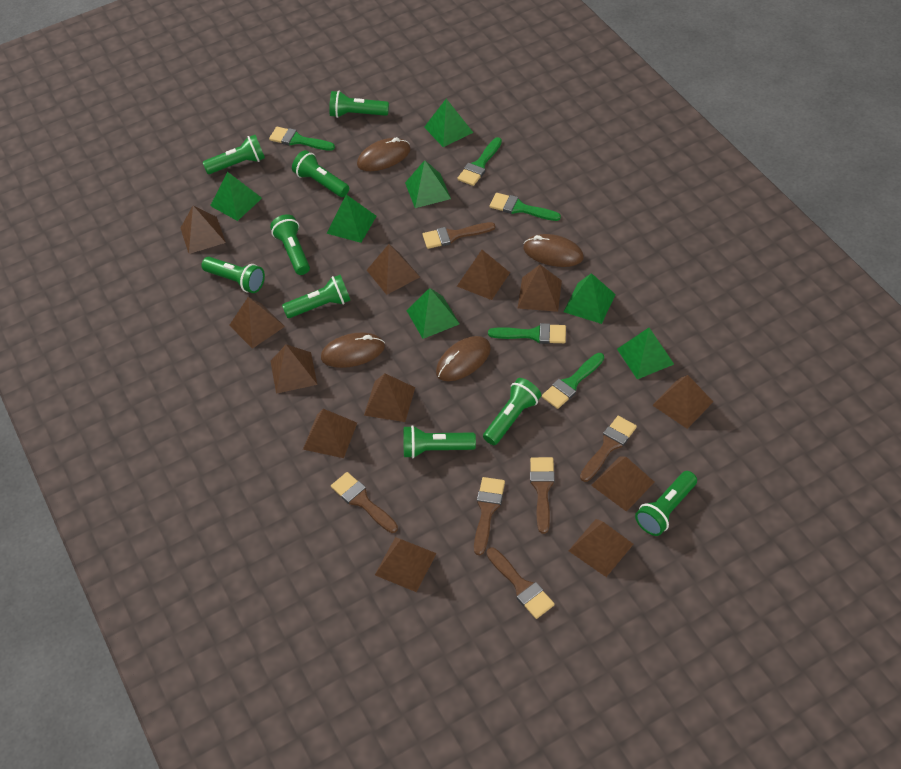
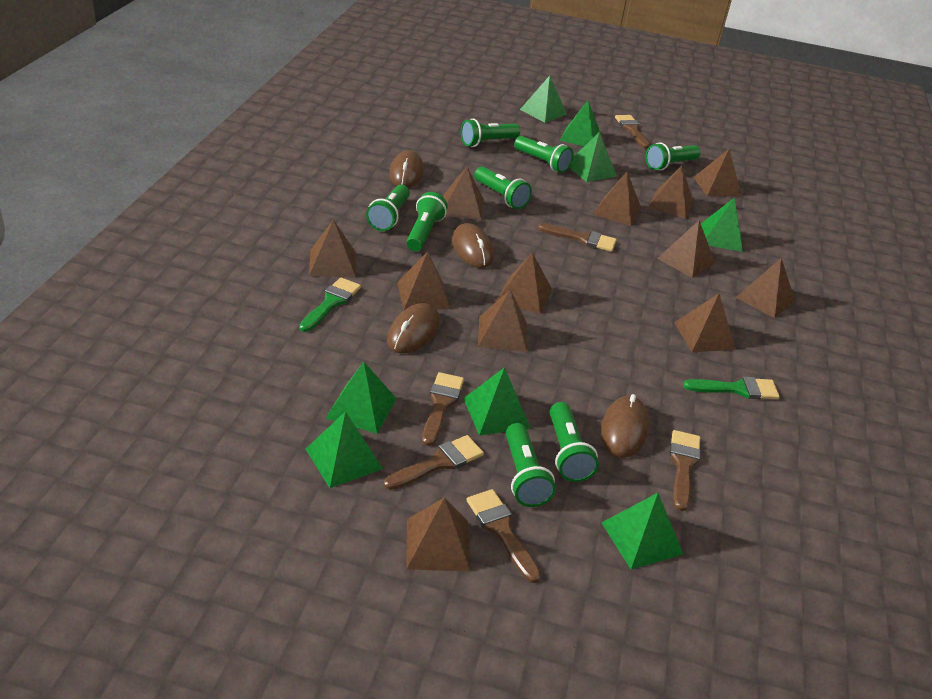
green brush: 5 -> 2
green flashlight: 9 -> 8
green pyramid: 7 -> 8

